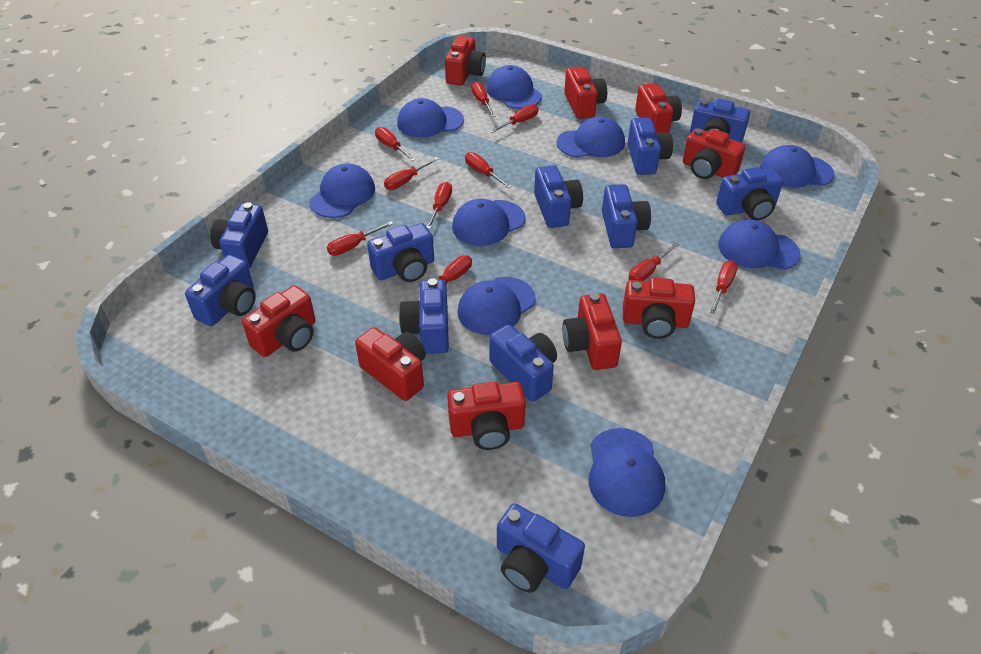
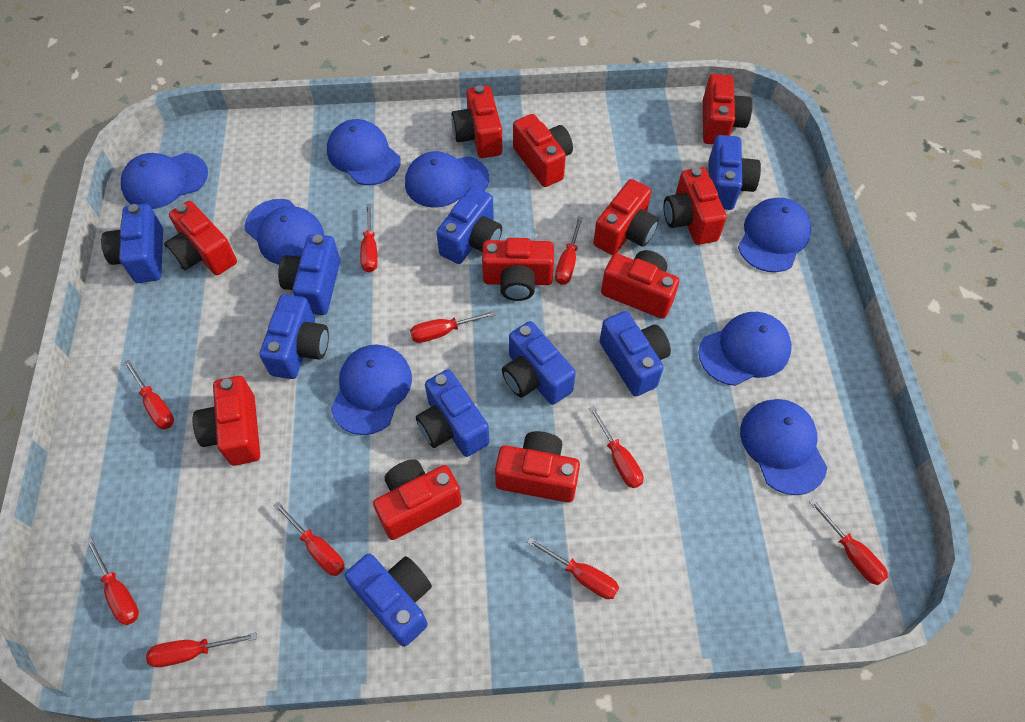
blue camera: 11 -> 9
blue cap: 9 -> 8
red camera: 9 -> 11

